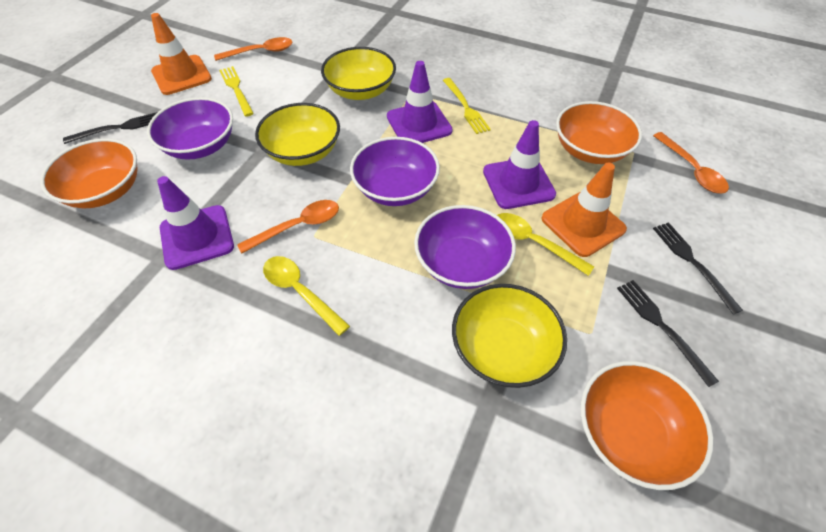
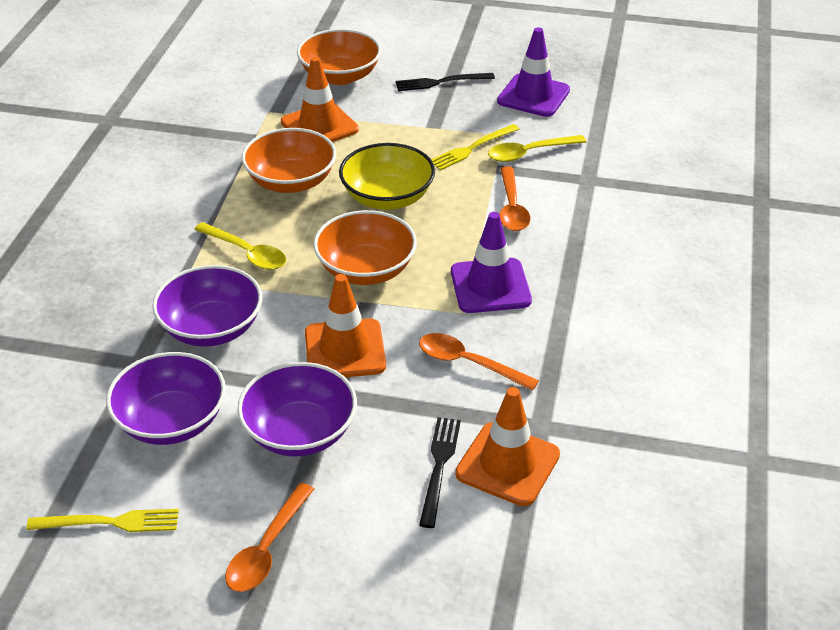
black fork: 3 -> 2
orange traffic cone: 2 -> 3
purple traffic cone: 3 -> 2
yellow bowl: 3 -> 1

